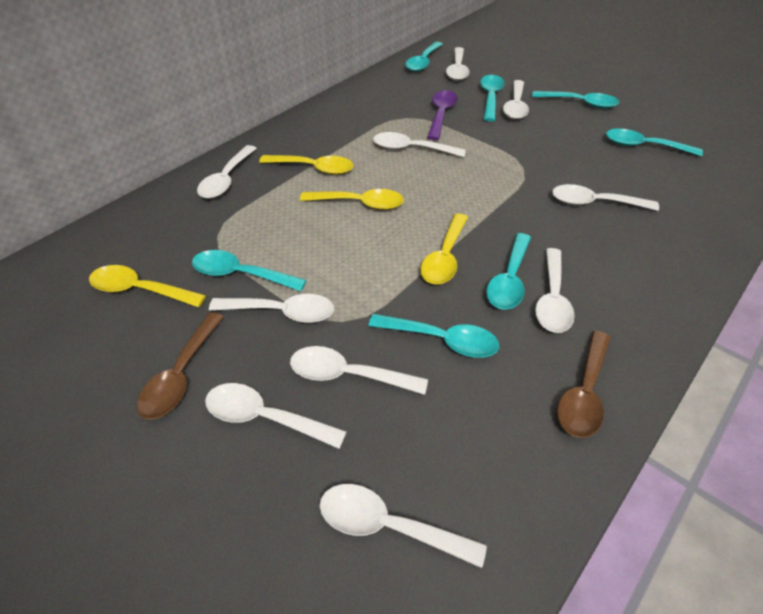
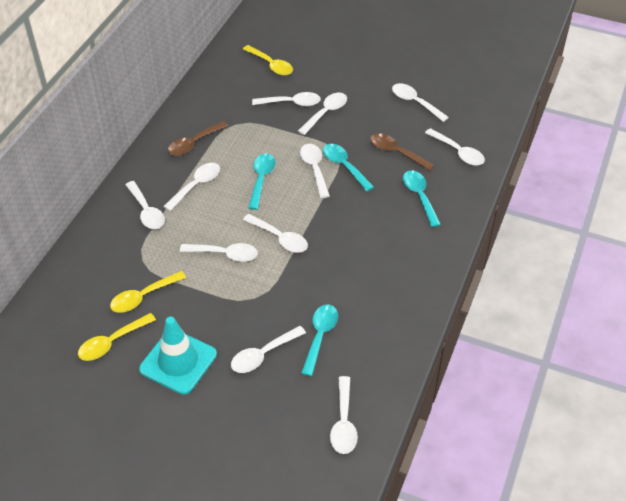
purple spoon: 1 -> 0
turquoise spoon: 7 -> 4
turquoise traffic cone: 0 -> 1
white spoon: 10 -> 11
yellow spoon: 4 -> 3

